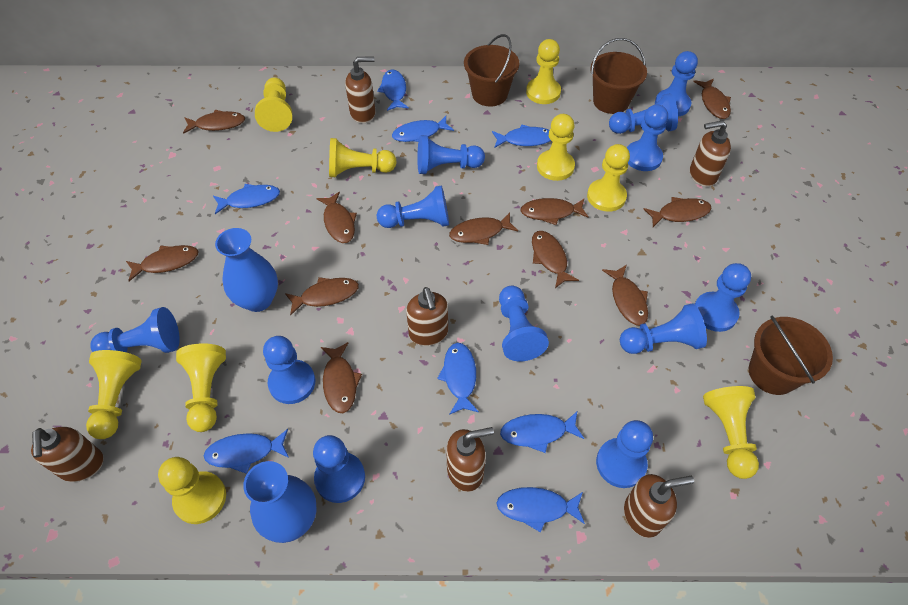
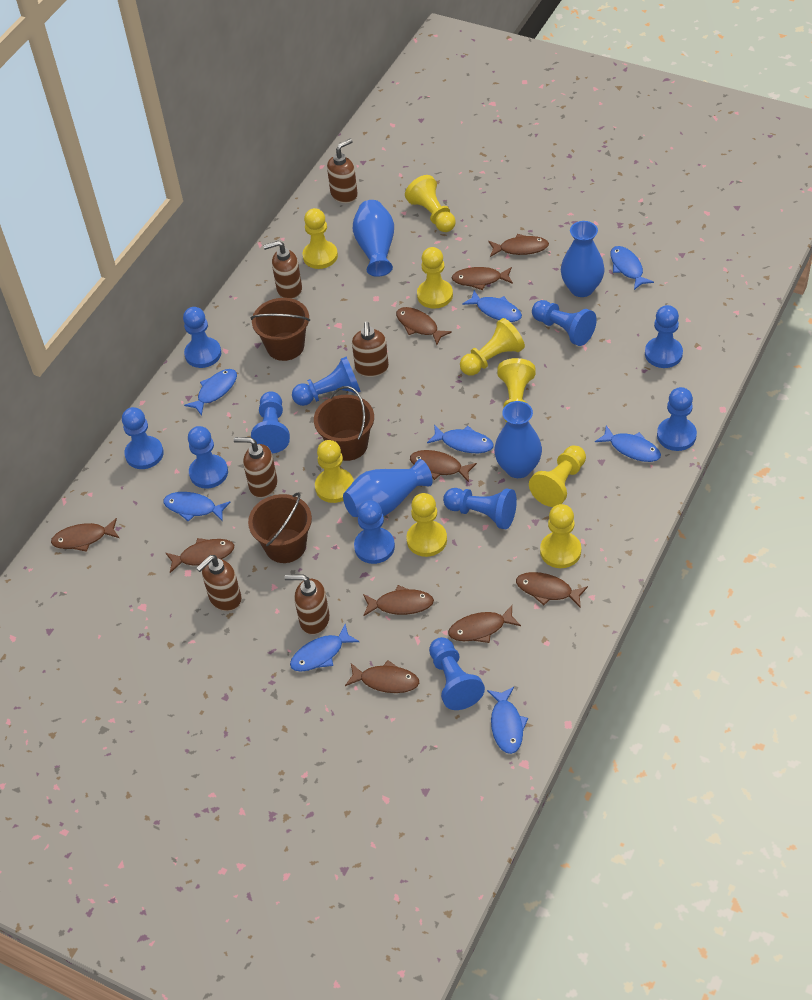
blue pawn: 12 -> 11
blue vase: 2 -> 4
brown fish: 11 -> 10

